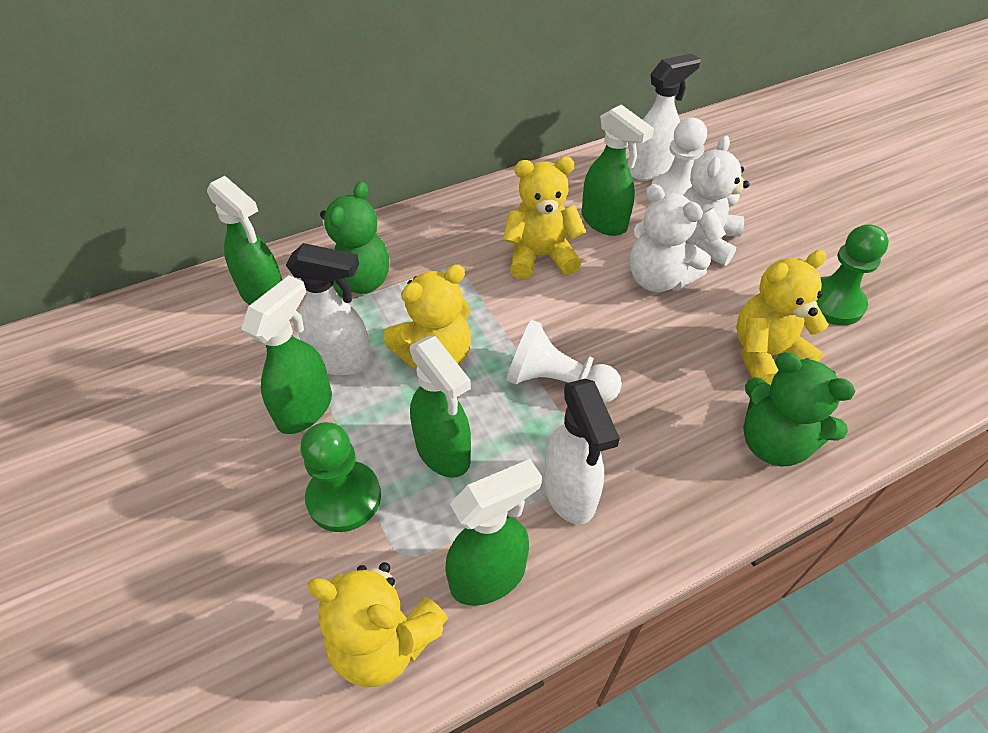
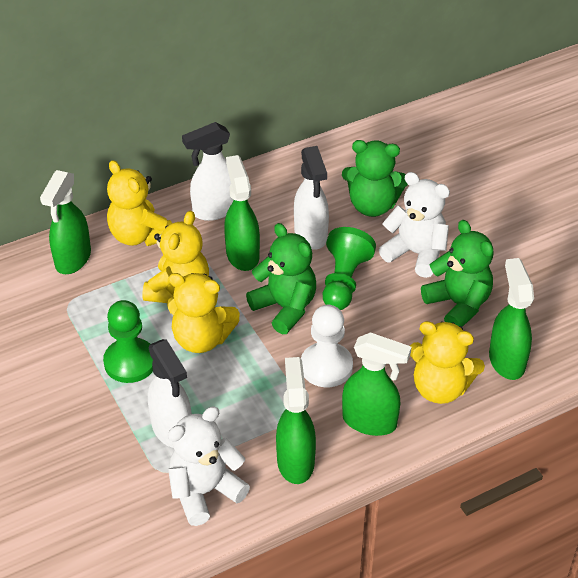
green teddy bear: 2 -> 3
white pawn: 2 -> 1

